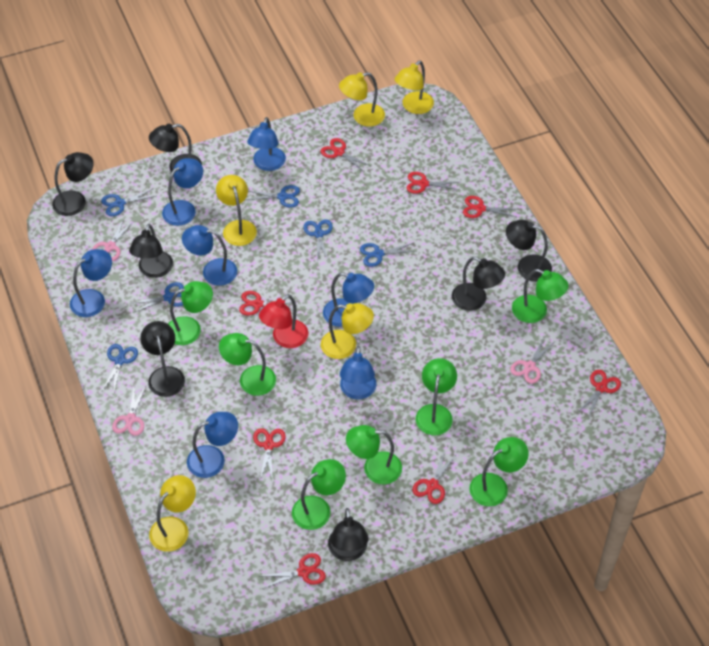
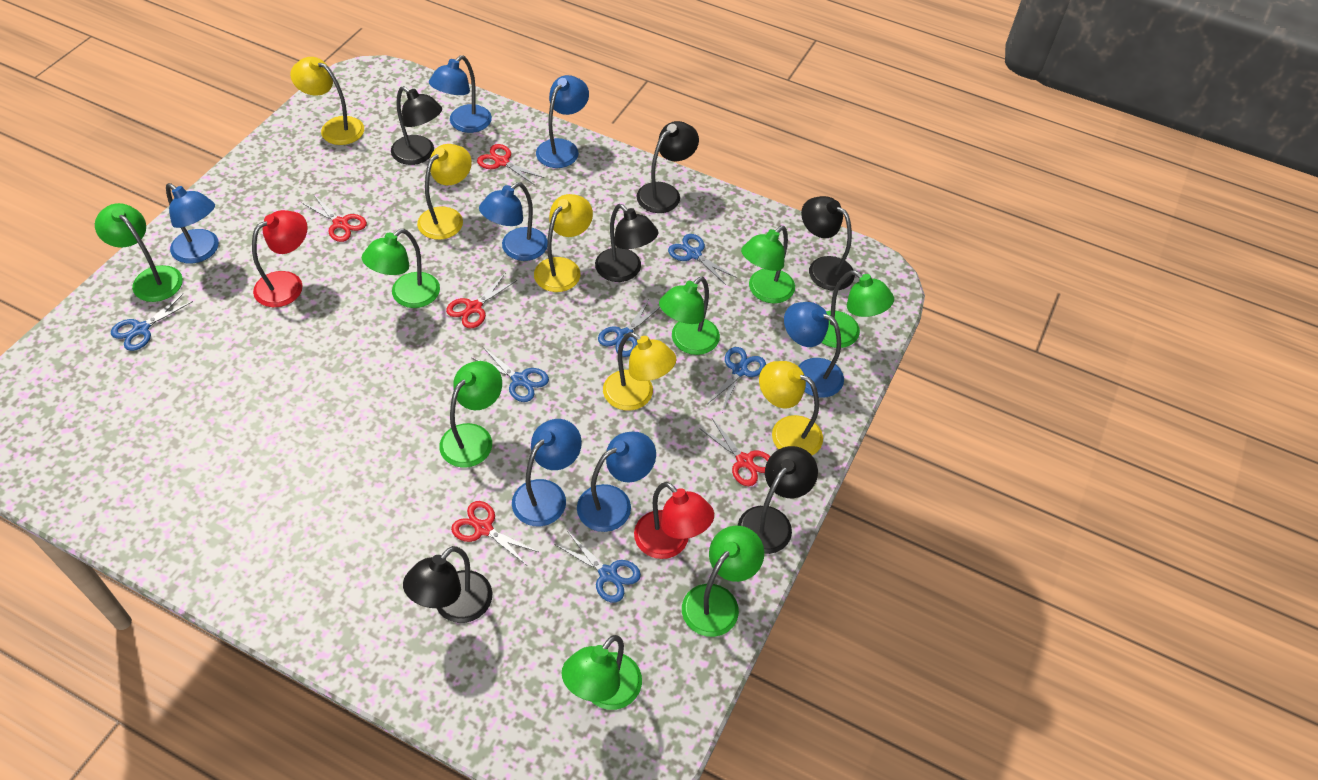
black lamp: 7 -> 6
green lamp: 7 -> 8
pink scissors: 3 -> 0
red lamp: 1 -> 2
red scissors: 8 -> 5

